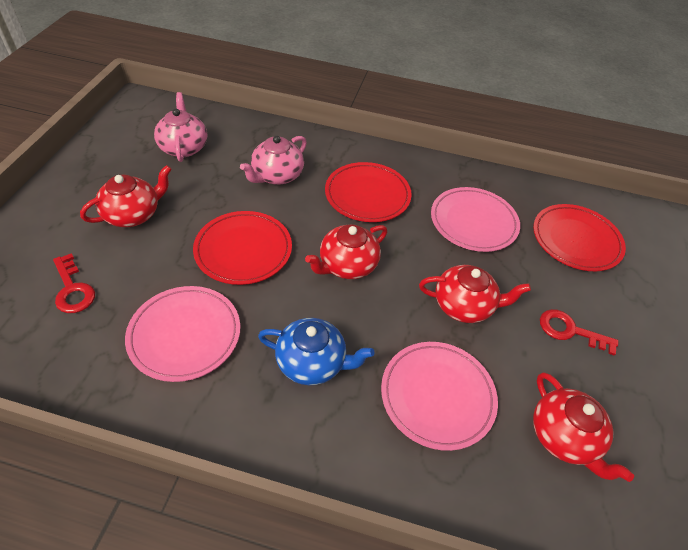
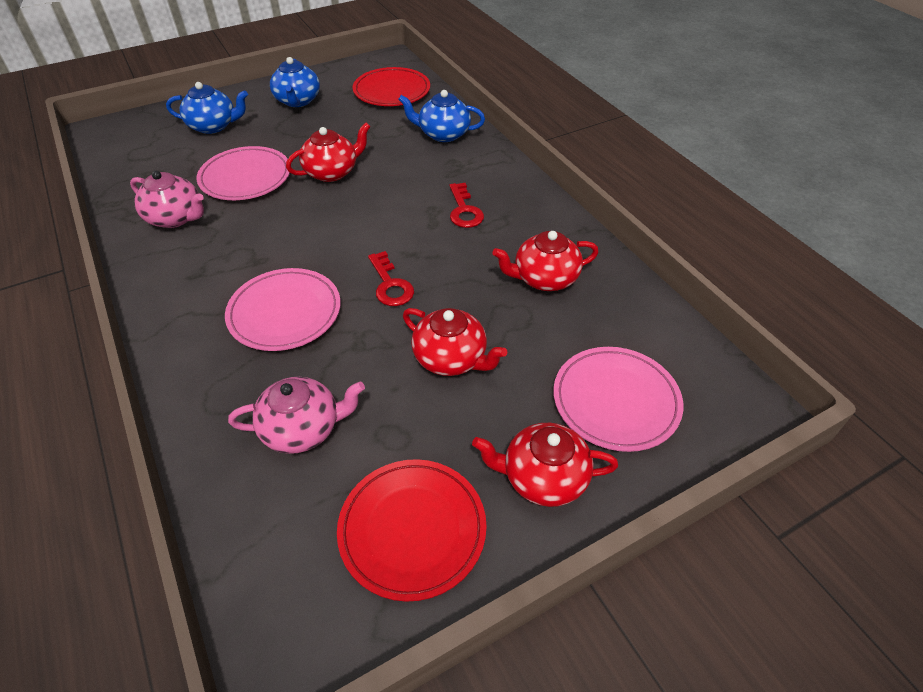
blue teapot: 1 -> 3
red plate: 3 -> 2

